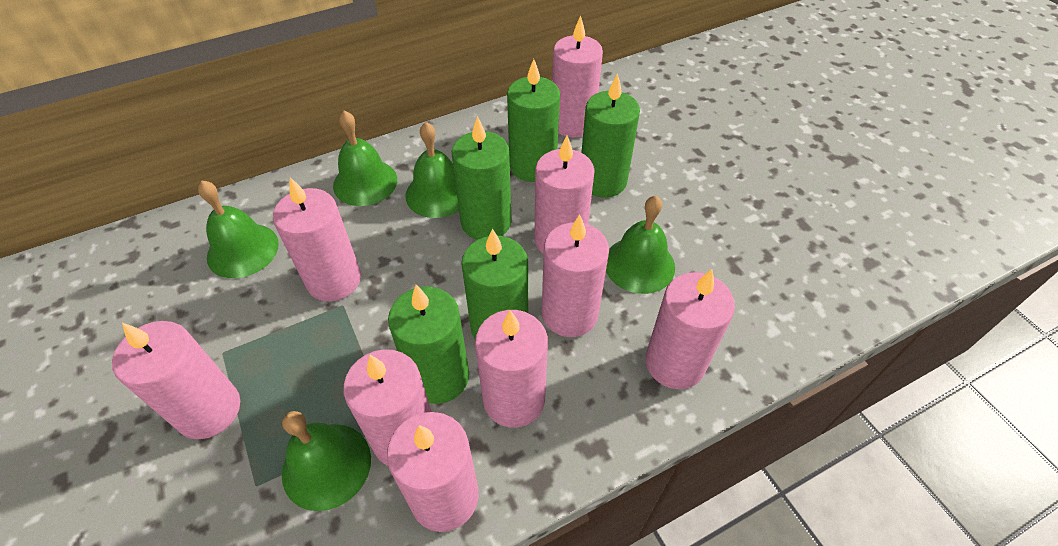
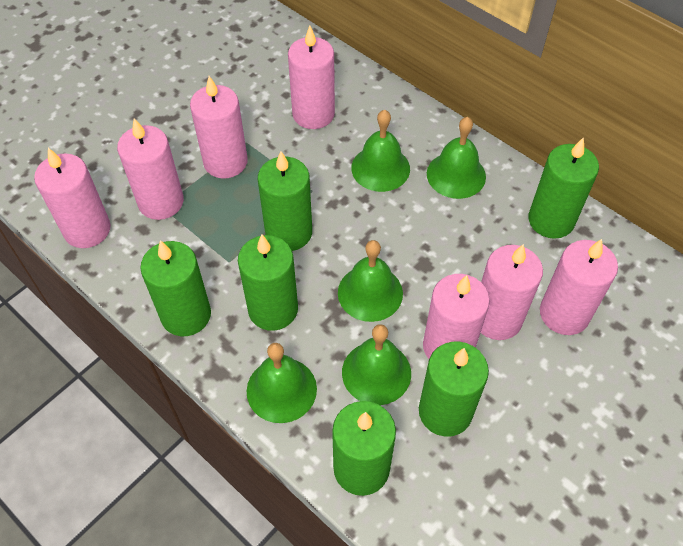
green candle: 5 -> 6
pink candle: 9 -> 7

